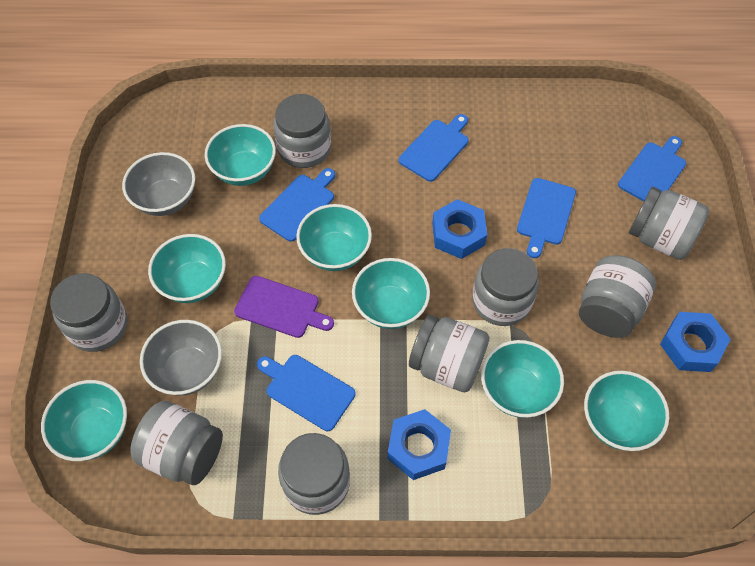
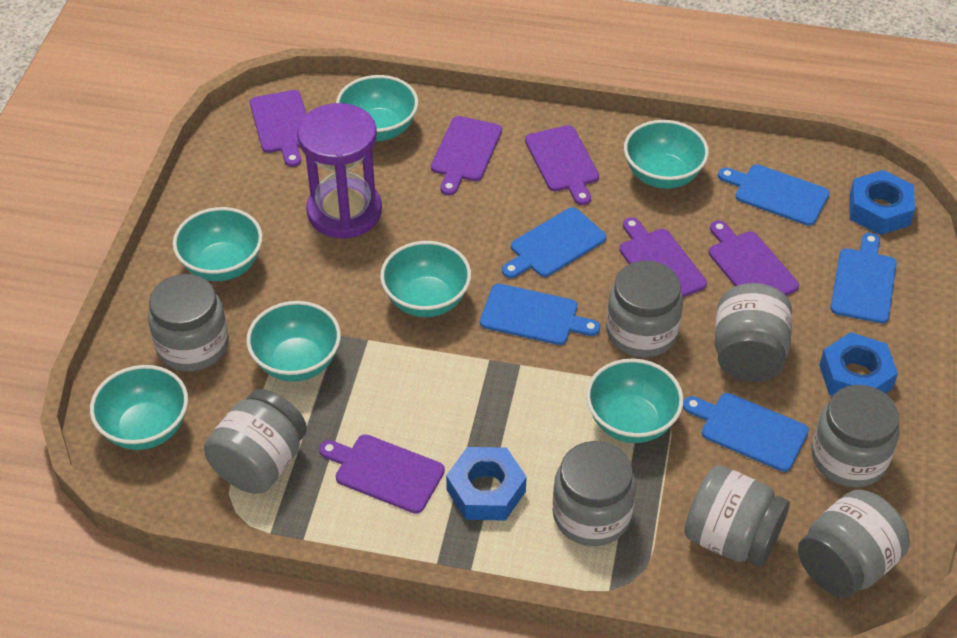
grey bowl: 2 -> 0
purple cutting board: 1 -> 6
purple hourglass: 0 -> 1

